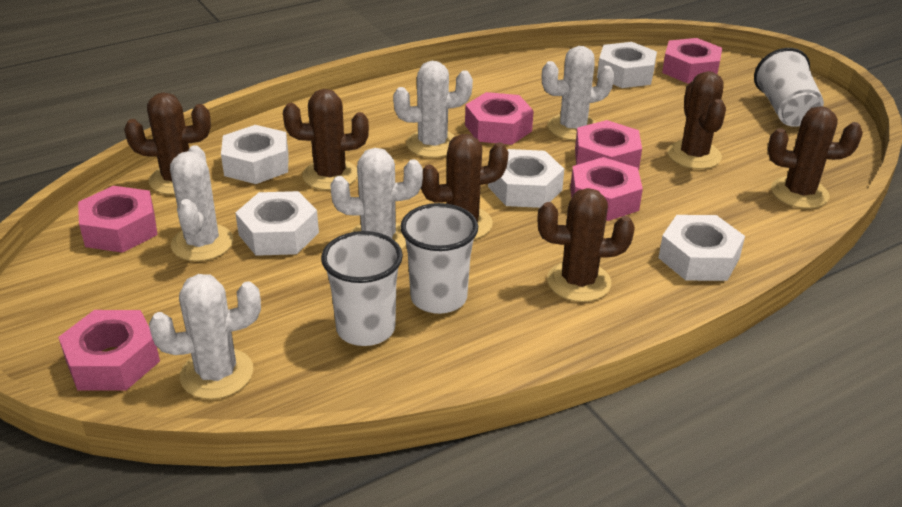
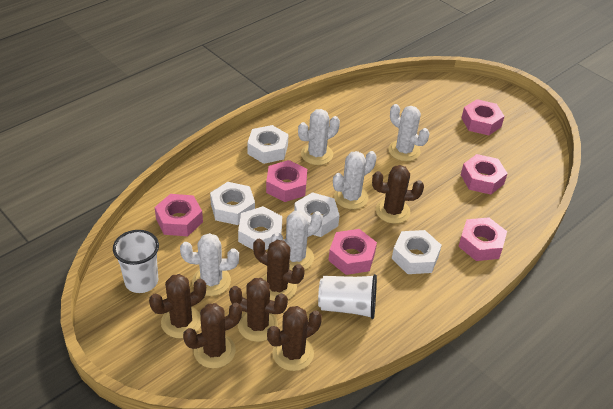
white cup: 3 -> 2

